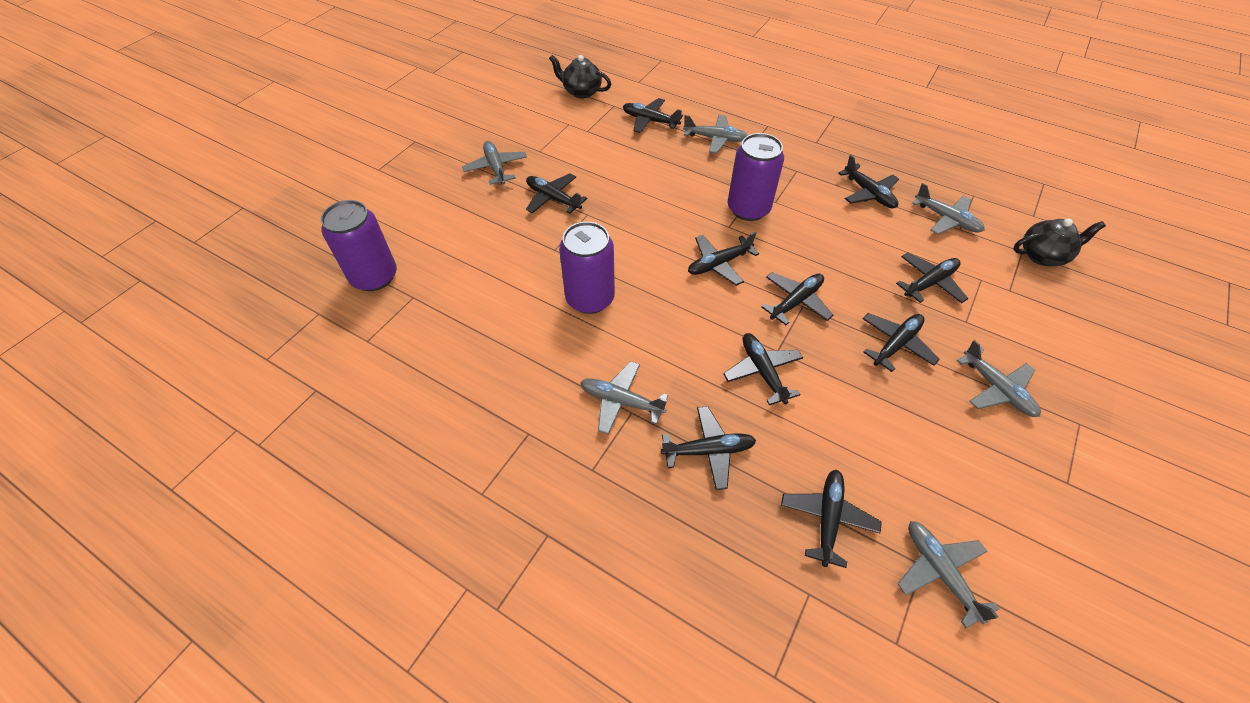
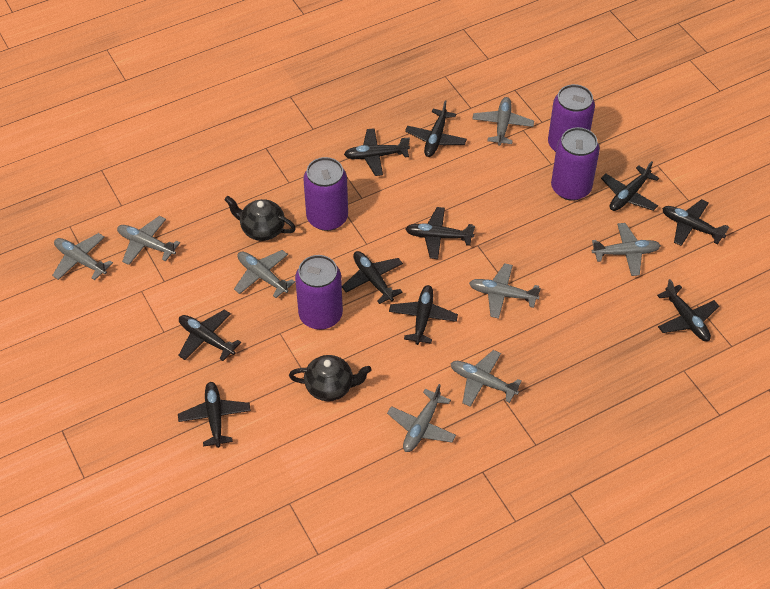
grey plane: 6 -> 8
purple can: 3 -> 4

